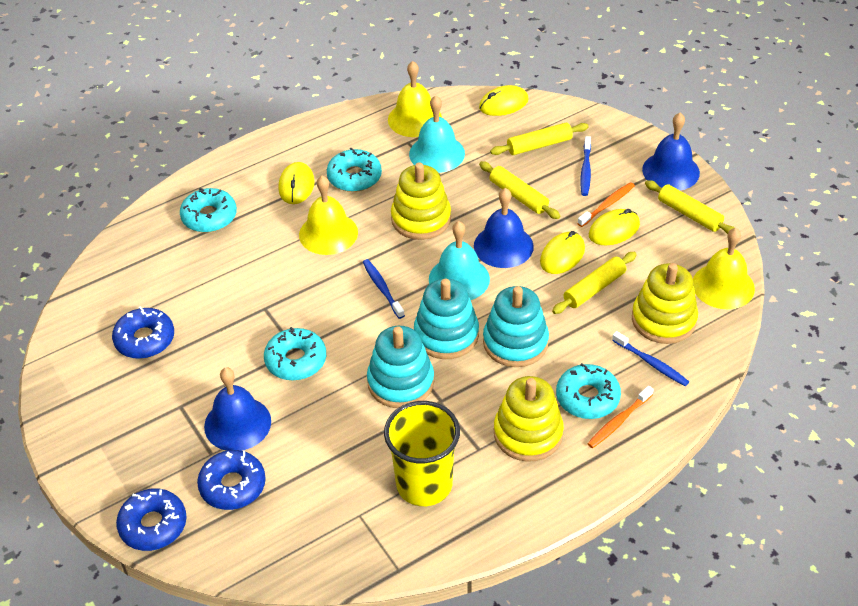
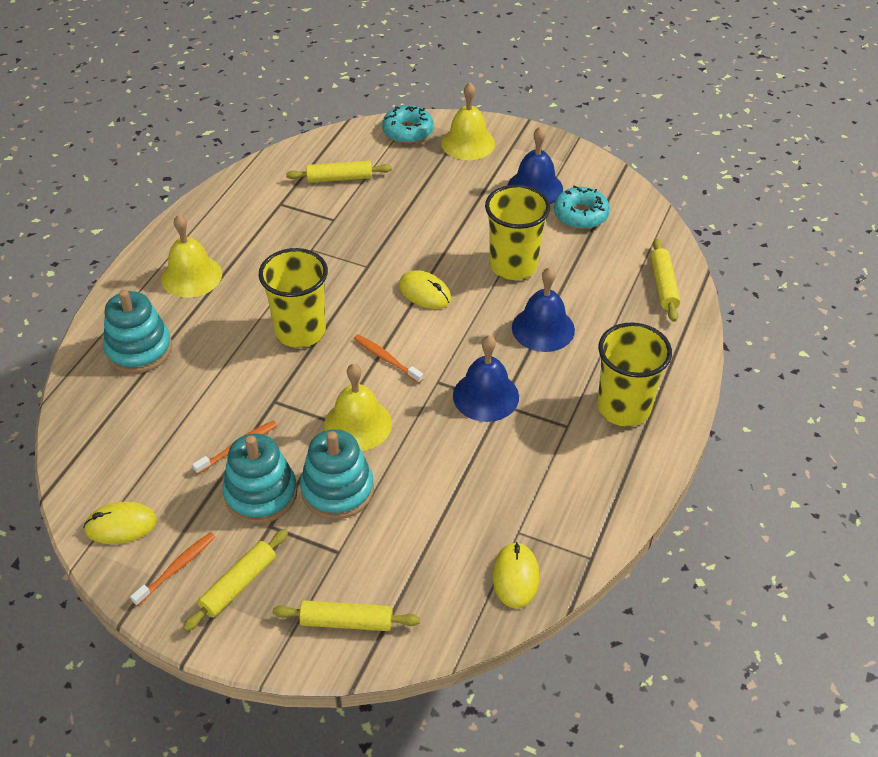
blue donut: 3 -> 0
blue toothbrush: 3 -> 0
orange toothbrush: 2 -> 3
turquoise bell: 2 -> 0
turquoise donut: 4 -> 2
yellow cup: 1 -> 3
yellow mouse: 4 -> 3
yellow stacking toy: 3 -> 0

